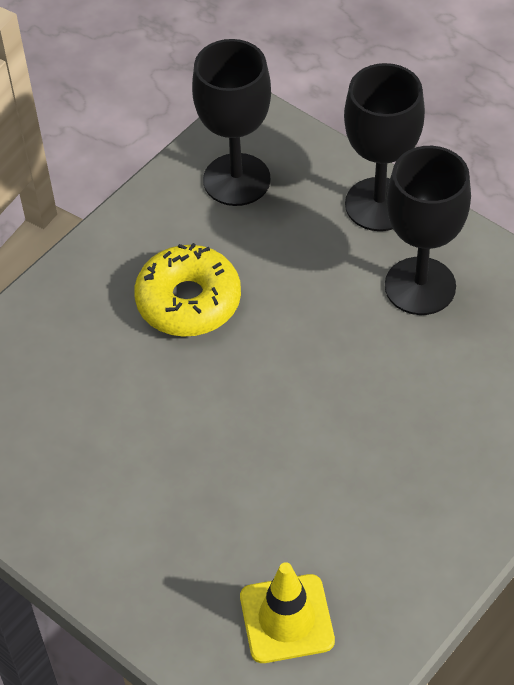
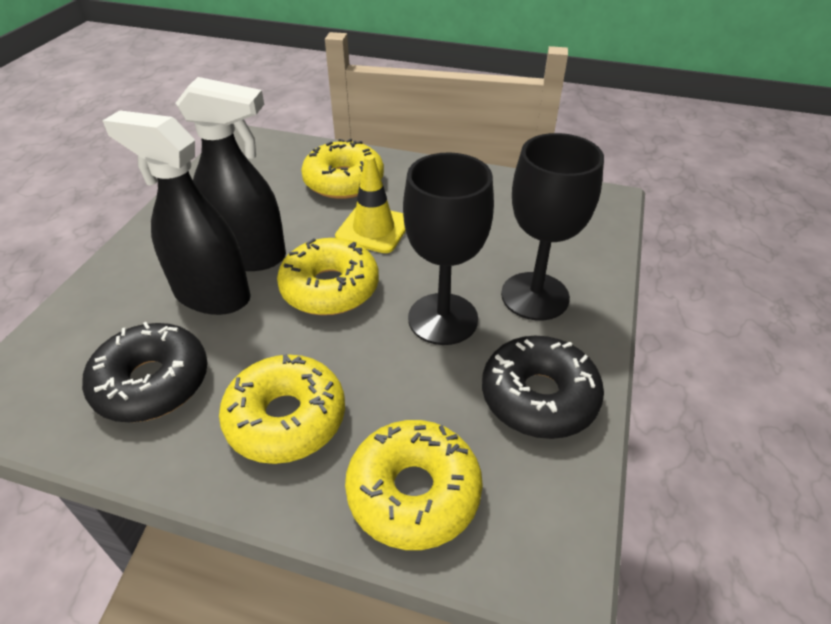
black donut: 0 -> 2
black goblet: 3 -> 2
black spray bottle: 0 -> 2
yellow donut: 1 -> 4

